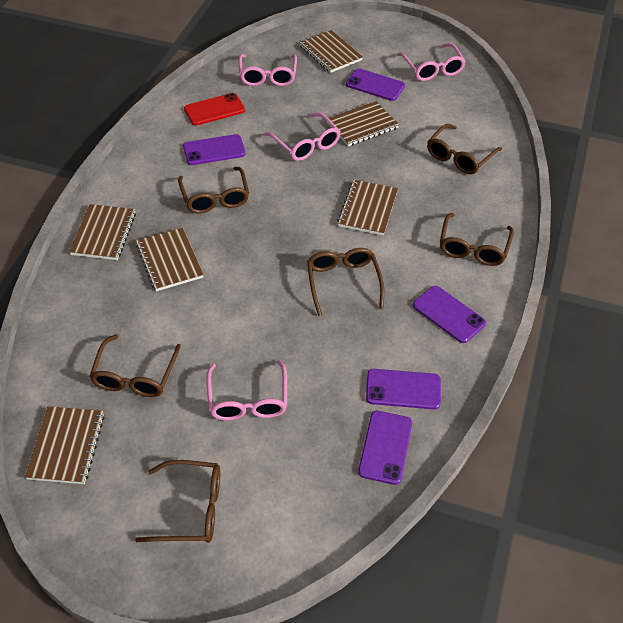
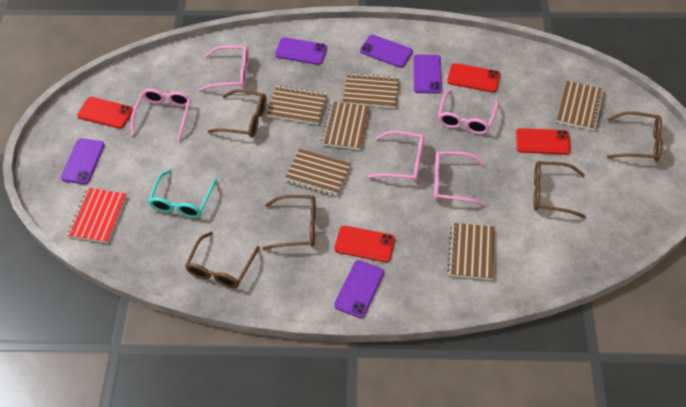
brown glasses: 6 -> 5
pink glasses: 4 -> 5
red notebook: 0 -> 1
red phone: 1 -> 4
turquoise glasses: 0 -> 1

